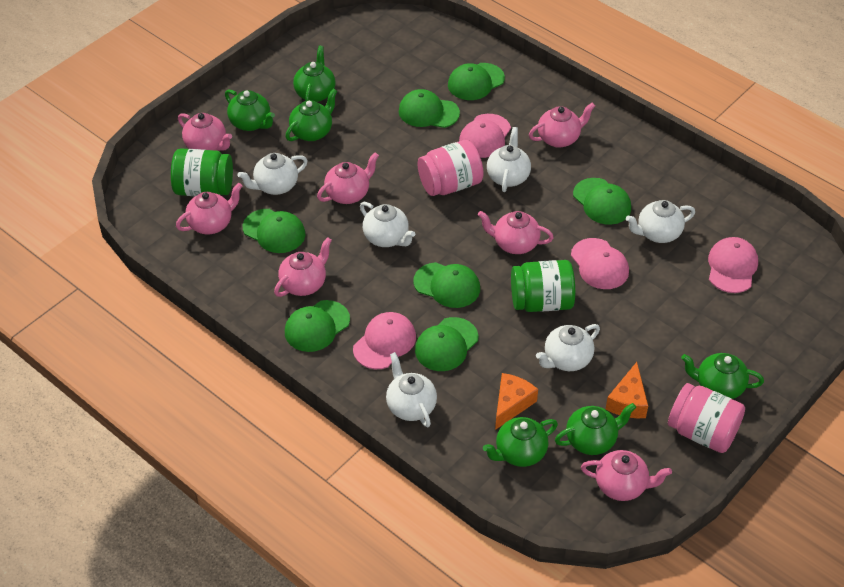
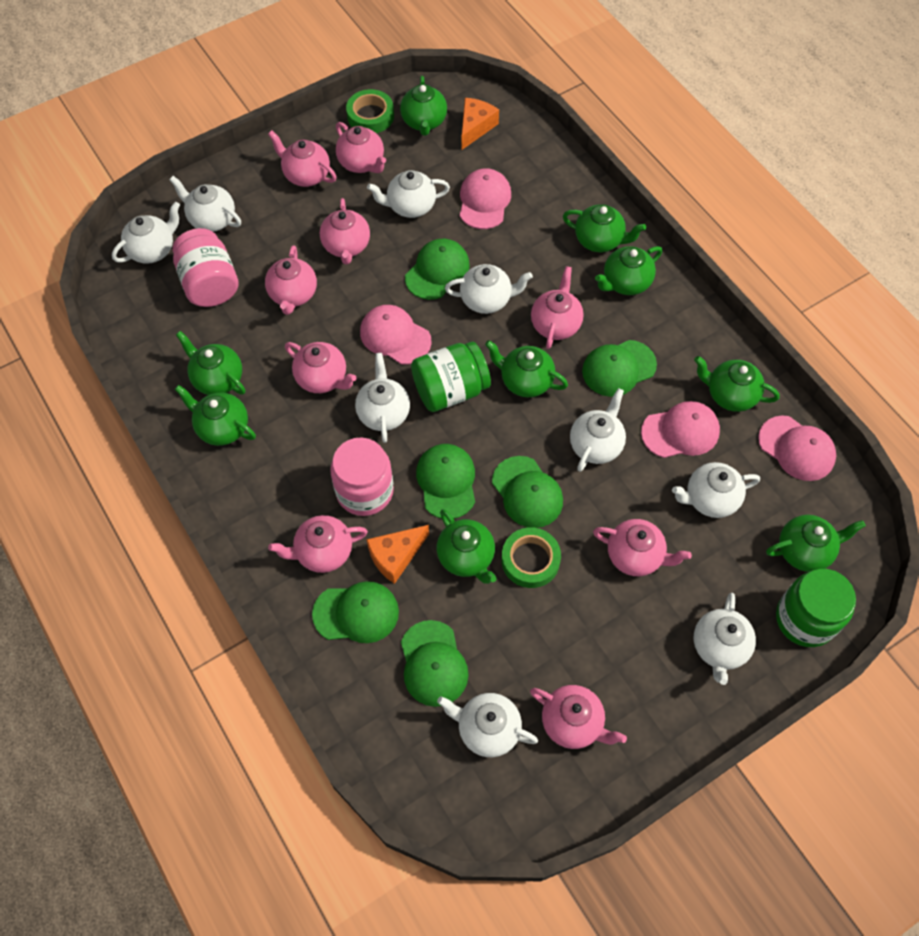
green cap: 7 -> 6
green tape: 0 -> 2
green teapot: 6 -> 9
pink teapot: 7 -> 9
white teapot: 6 -> 9

